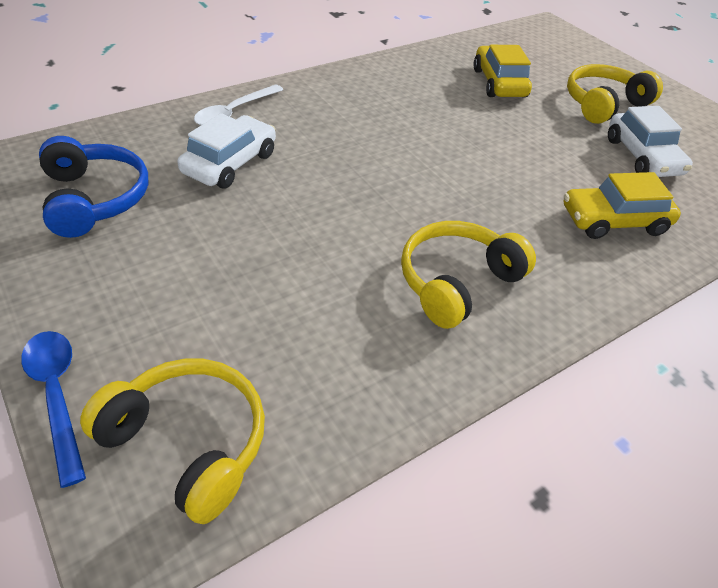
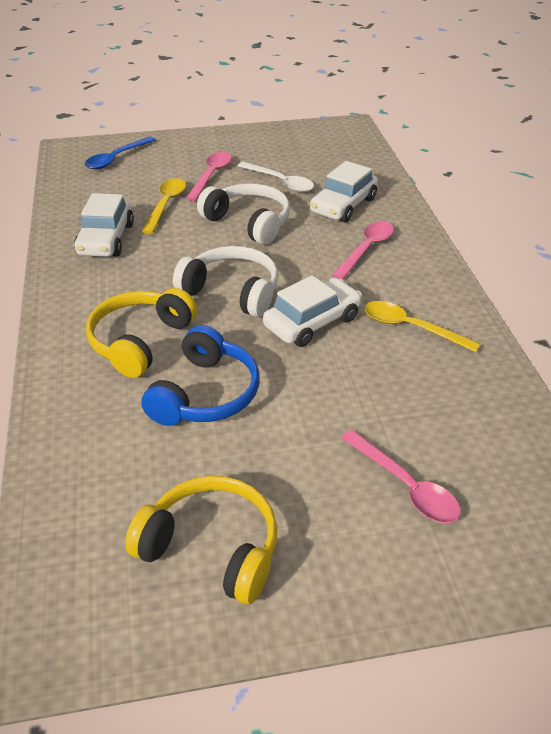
pink spoon: 0 -> 3
white car: 2 -> 3
white headphones: 0 -> 2
yellow car: 2 -> 0
yellow headphones: 3 -> 2
yellow spoon: 0 -> 2

